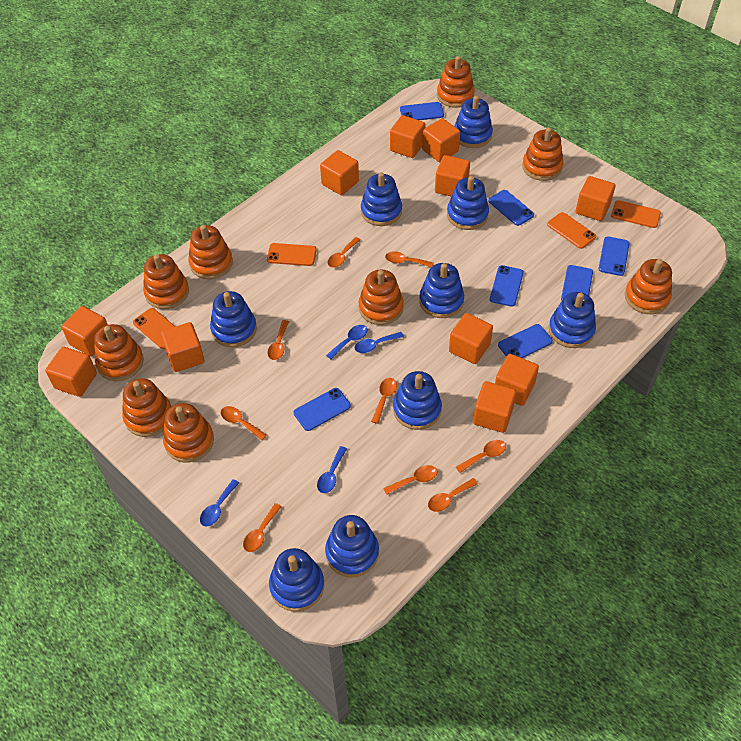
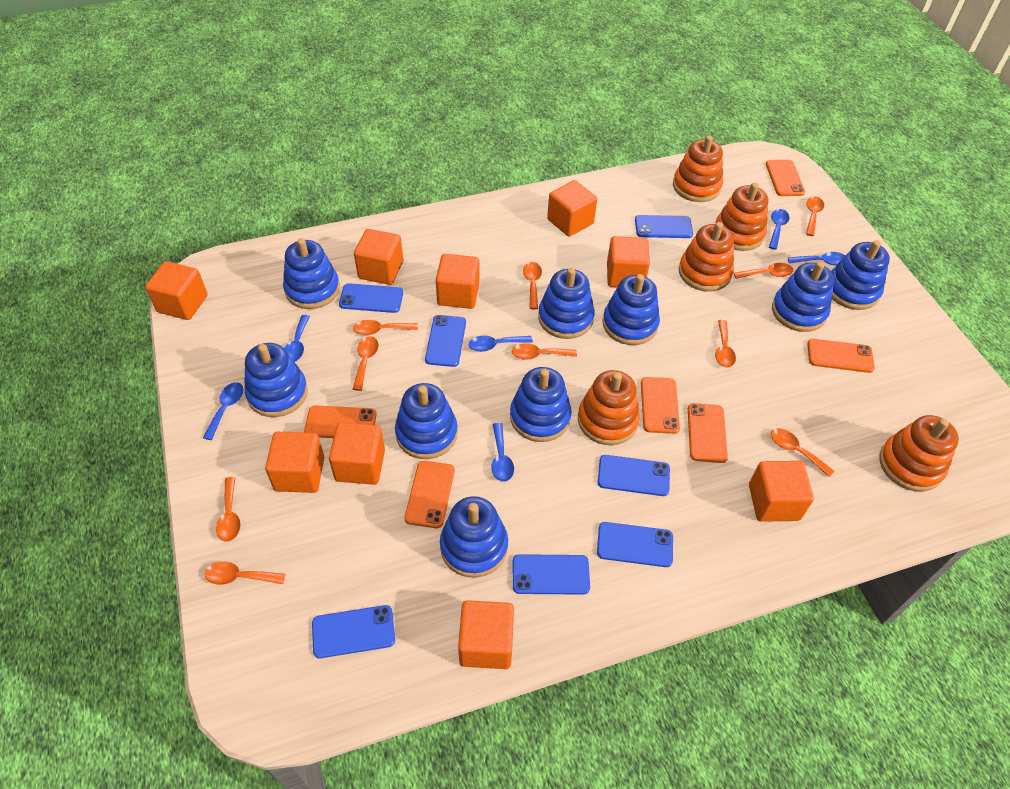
blue spoon: 4 -> 6
orange cube: 11 -> 9
orange phone: 4 -> 6
orange spoon: 9 -> 10
orange stacking toy: 9 -> 5

